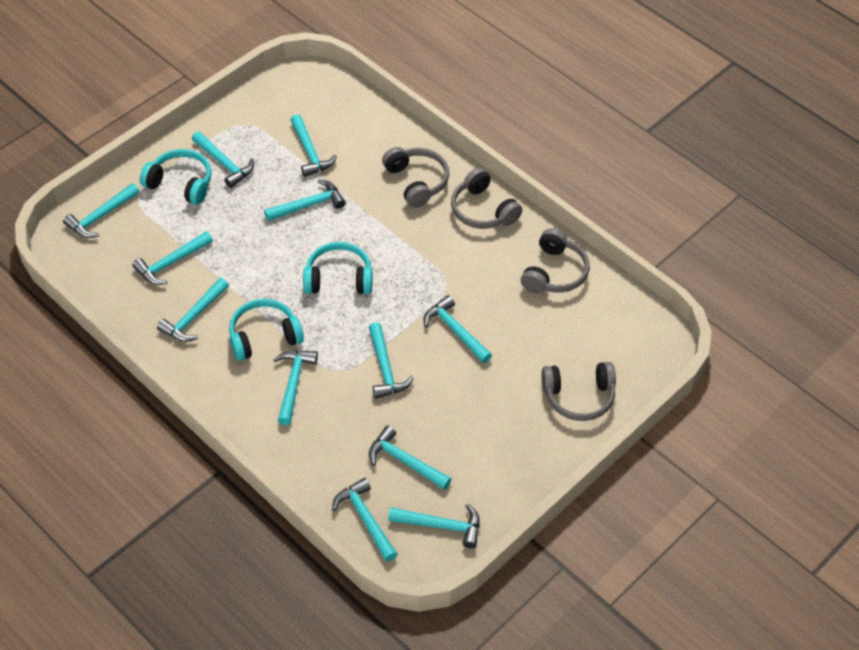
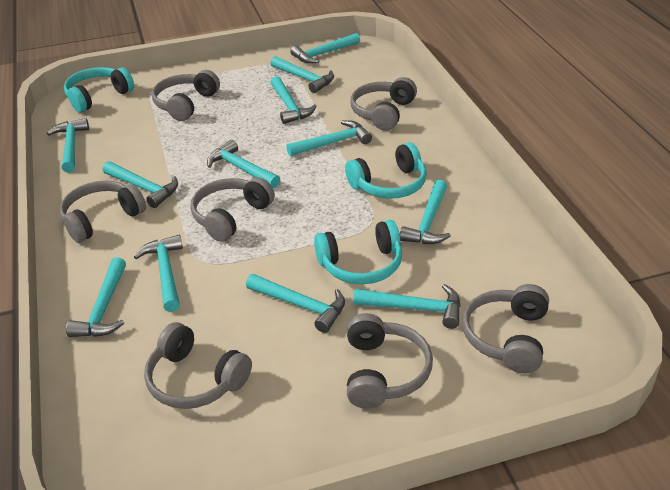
grey headphones: 4 -> 7

